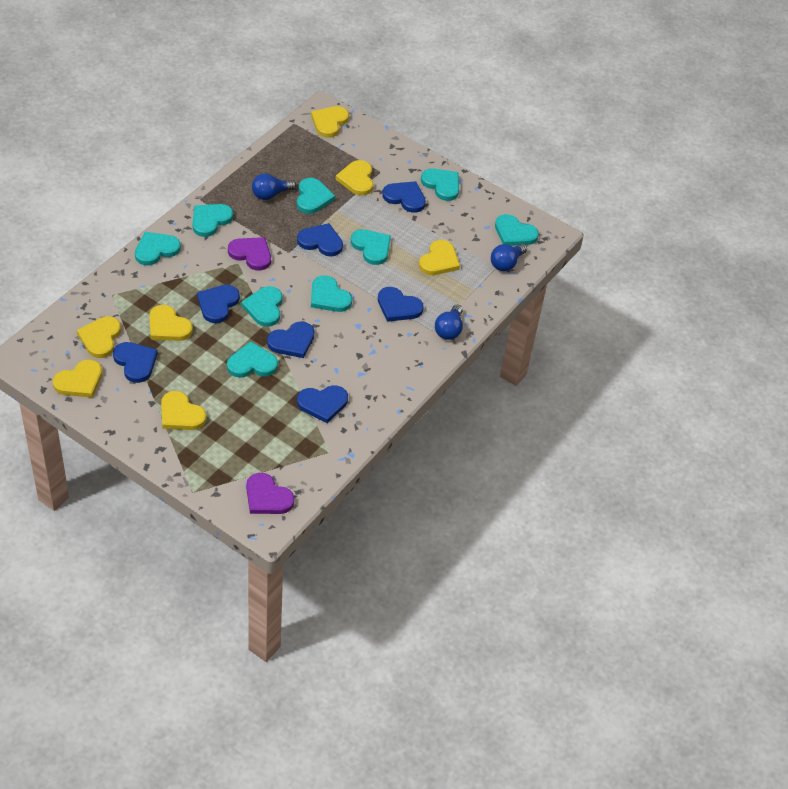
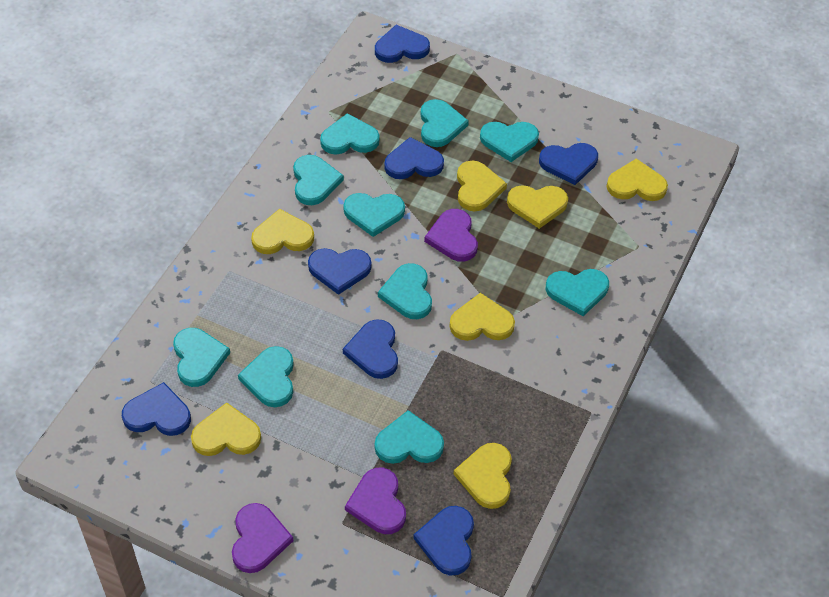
blue light bulb: 3 -> 0
purple heart: 2 -> 3
turquoise heart: 9 -> 10

